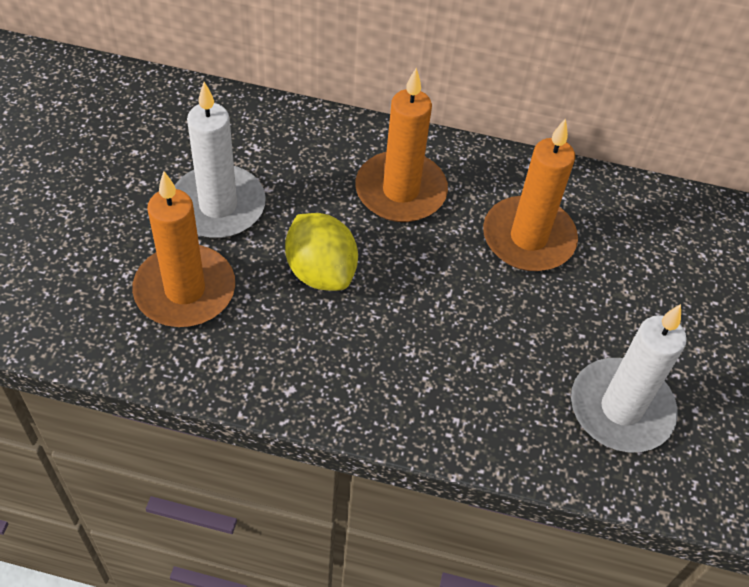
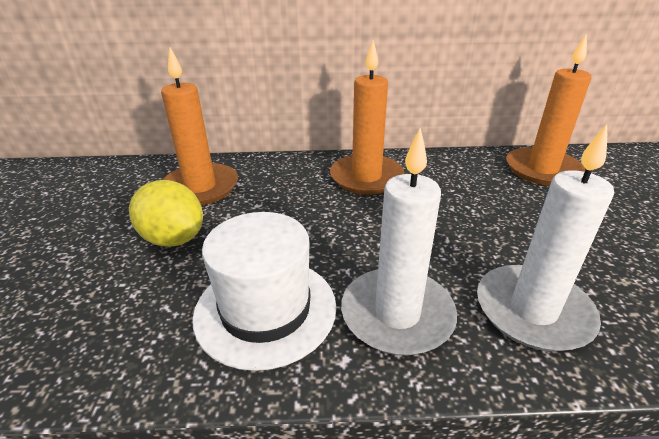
white hat: 0 -> 1

